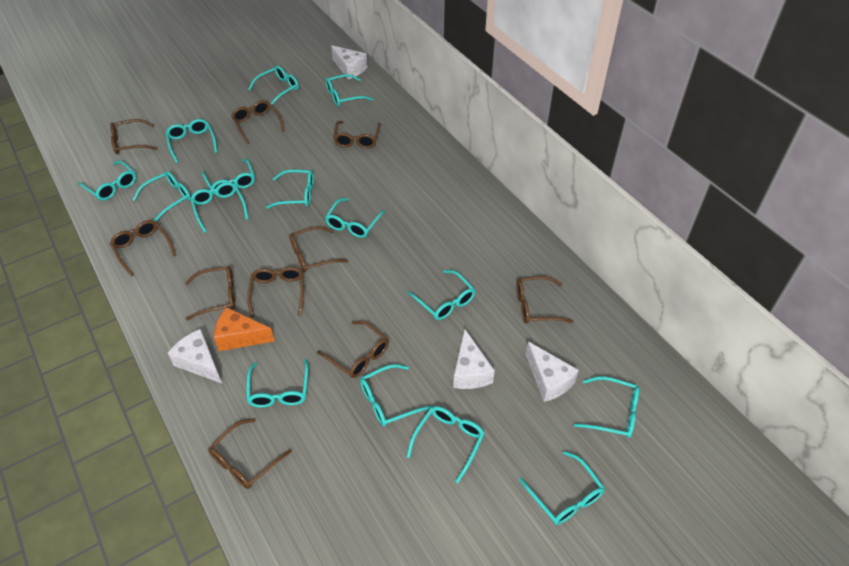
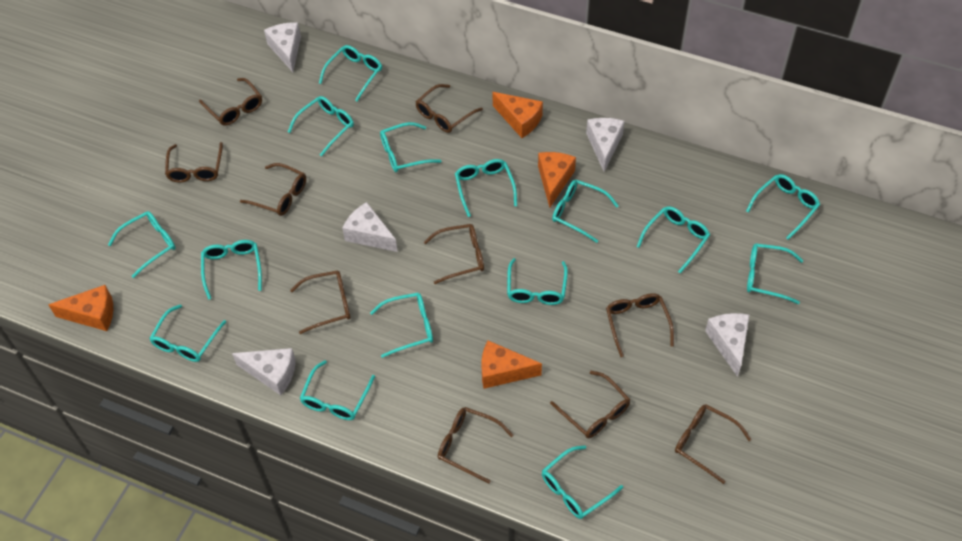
orange cheese: 1 -> 4
white cheese: 4 -> 5

